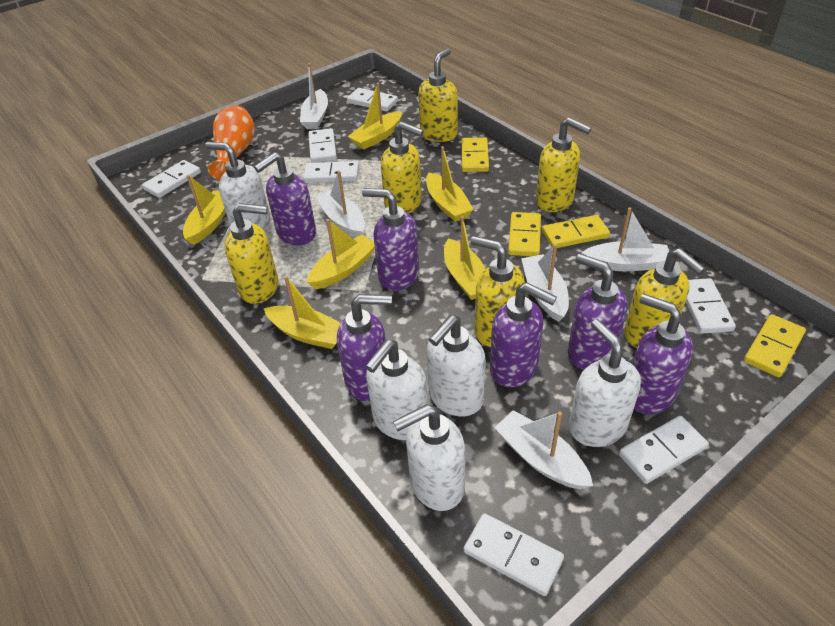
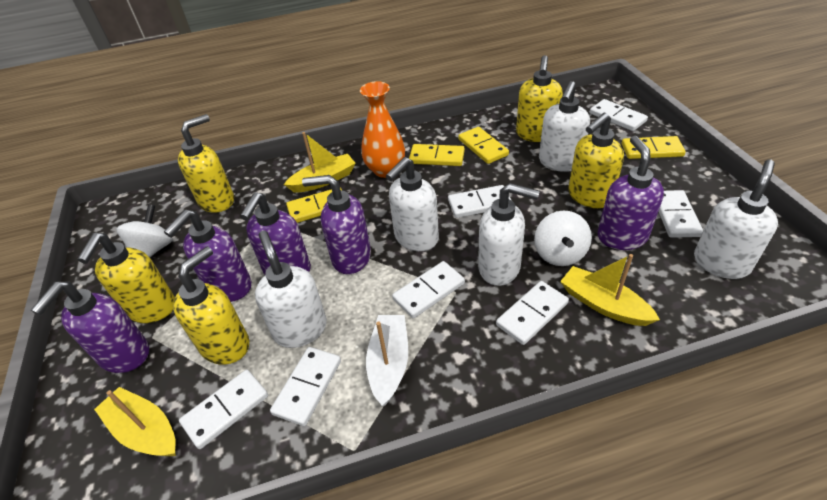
purple soap dispenser: 6 -> 5
white boat: 5 -> 1
white spinning top: 0 -> 2
yellow boat: 6 -> 3
yellow soap dispenser: 6 -> 5

